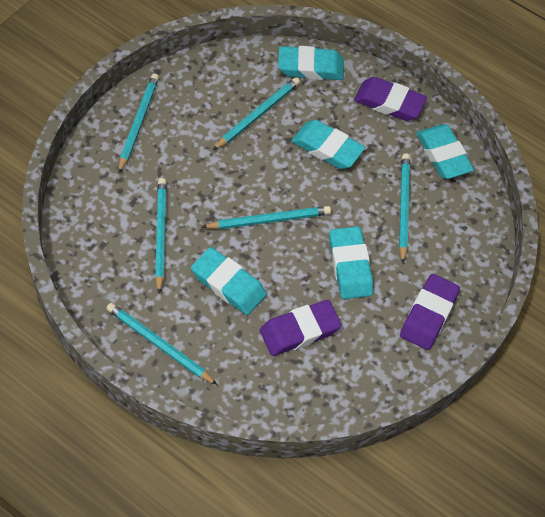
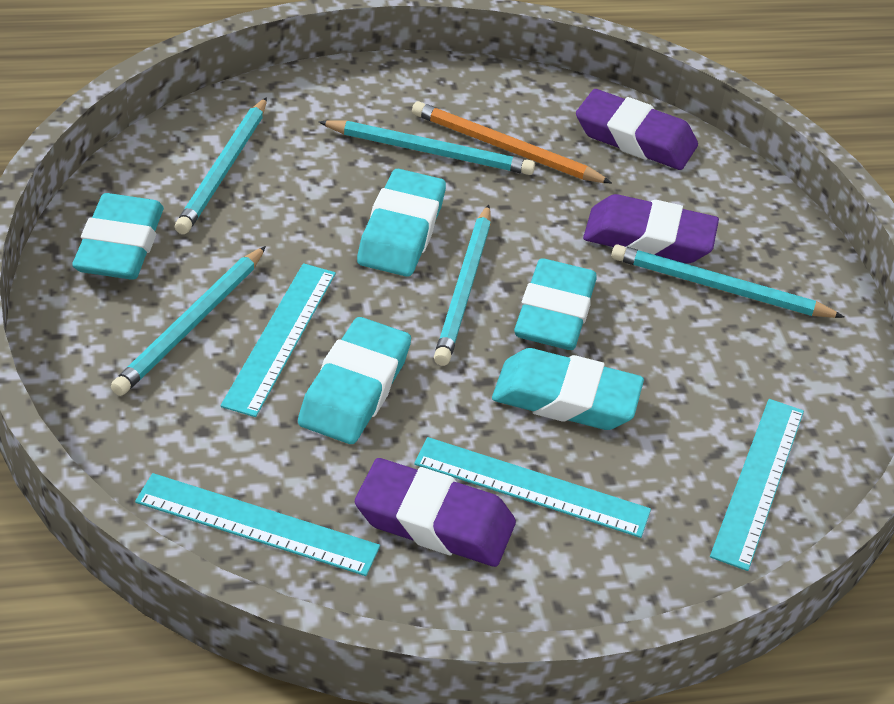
orange pencil: 0 -> 1
turquoise pencil: 6 -> 5
turquoise ruler: 0 -> 4

